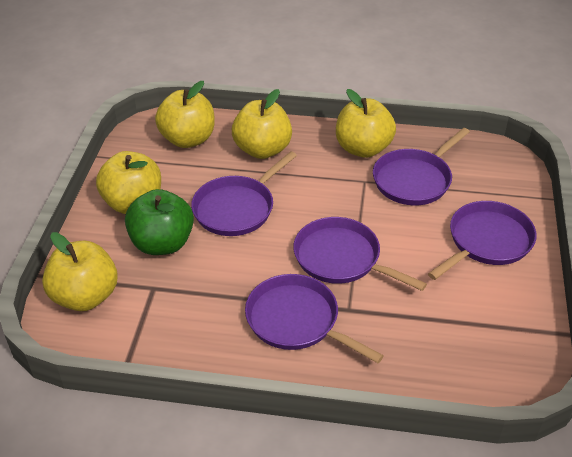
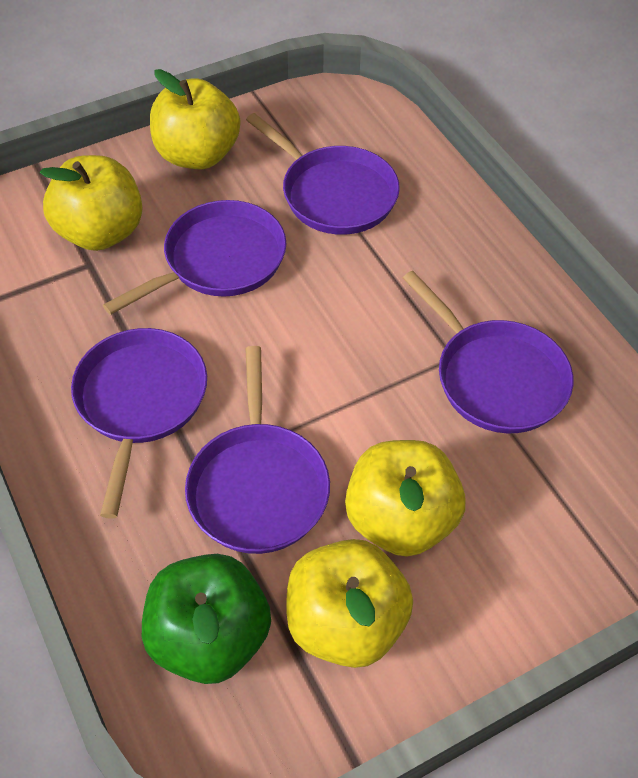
yellow apple: 5 -> 4

